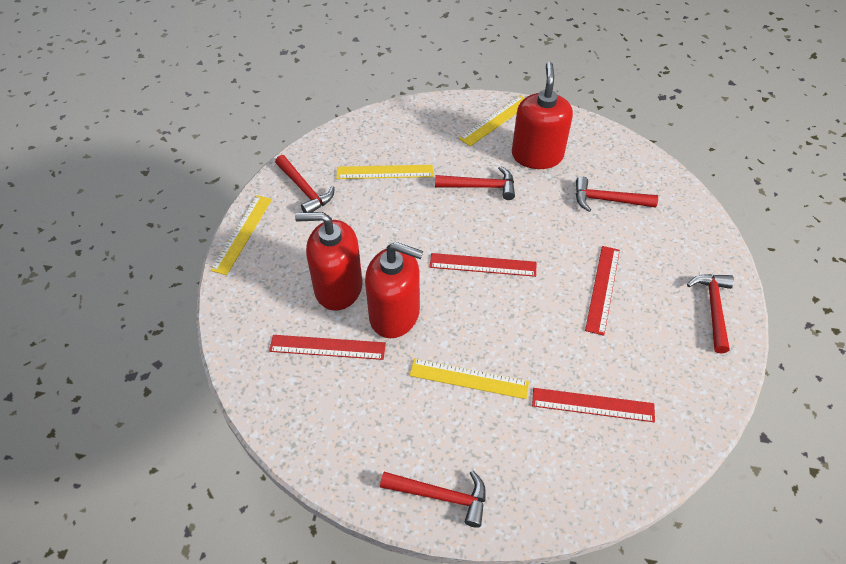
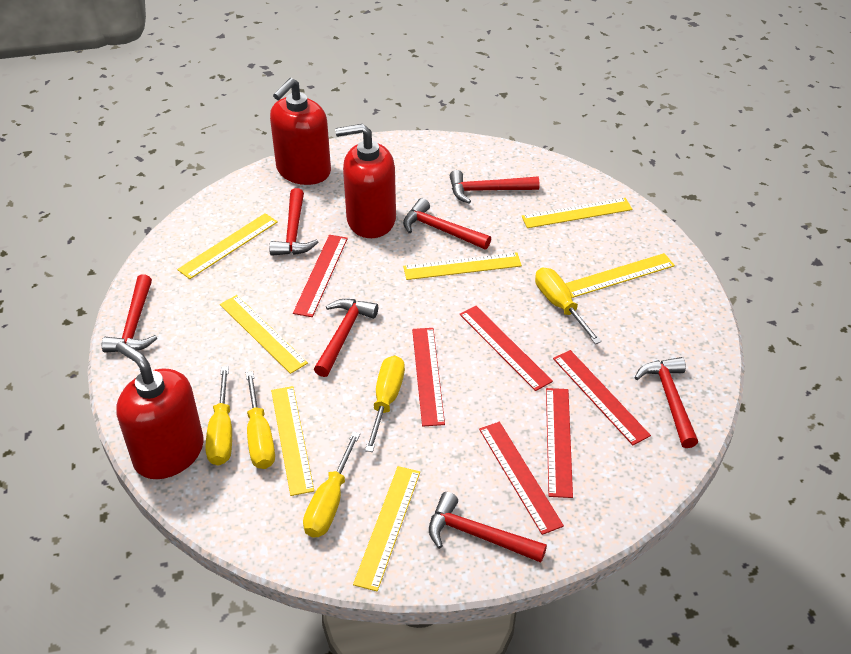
red hammer: 5 -> 7
red ruler: 4 -> 6
yellow ruler: 4 -> 7
yellow screwdriver: 0 -> 5

